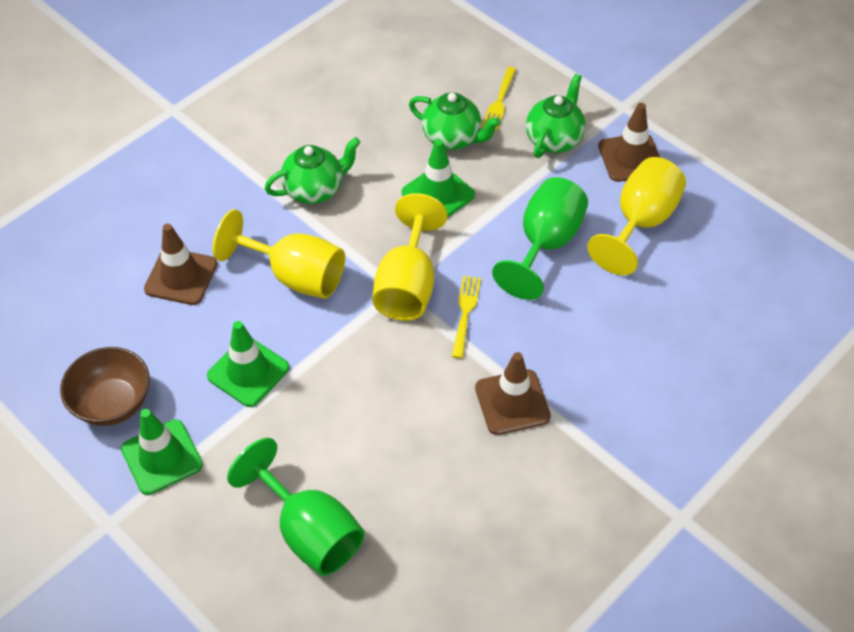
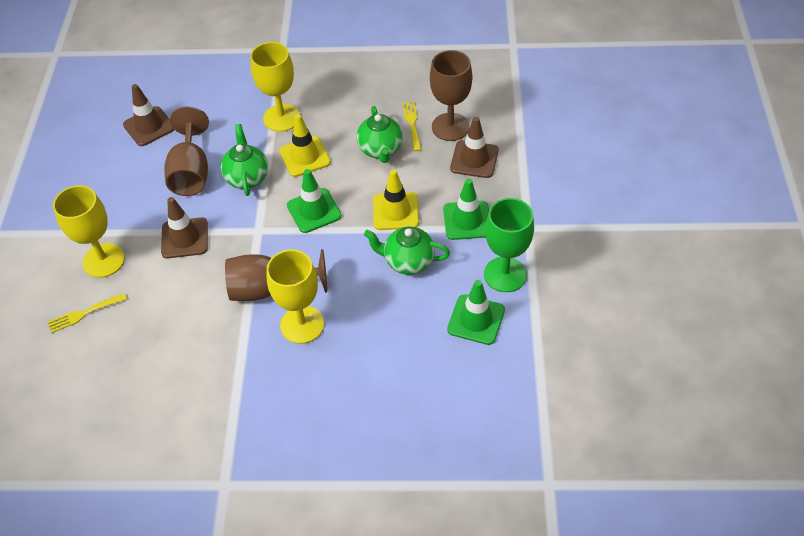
brown bowl: 1 -> 0
brown goblet: 0 -> 3
green goblet: 2 -> 1
yellow traffic cone: 0 -> 2

